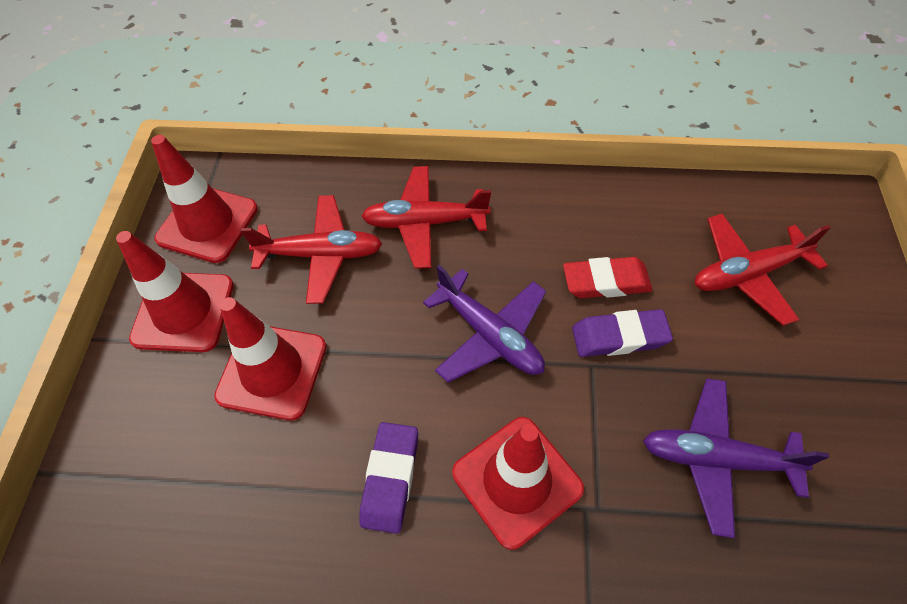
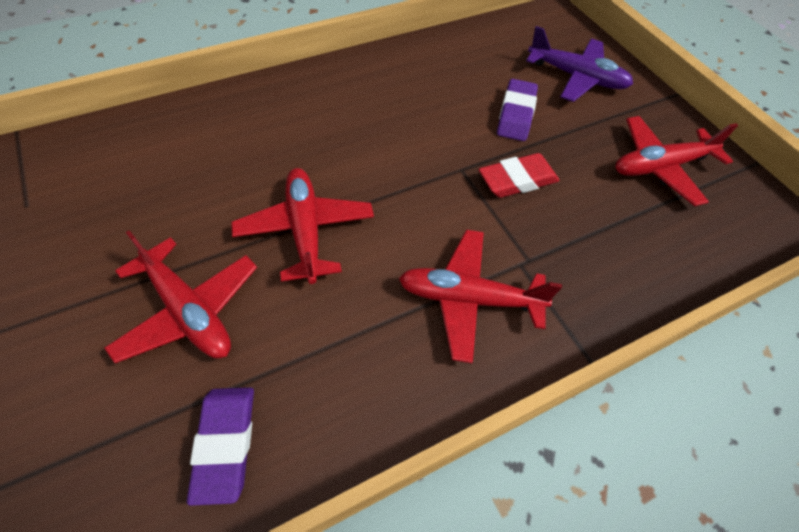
purple plane: 2 -> 1
red plane: 3 -> 4
red traffic cone: 4 -> 0

